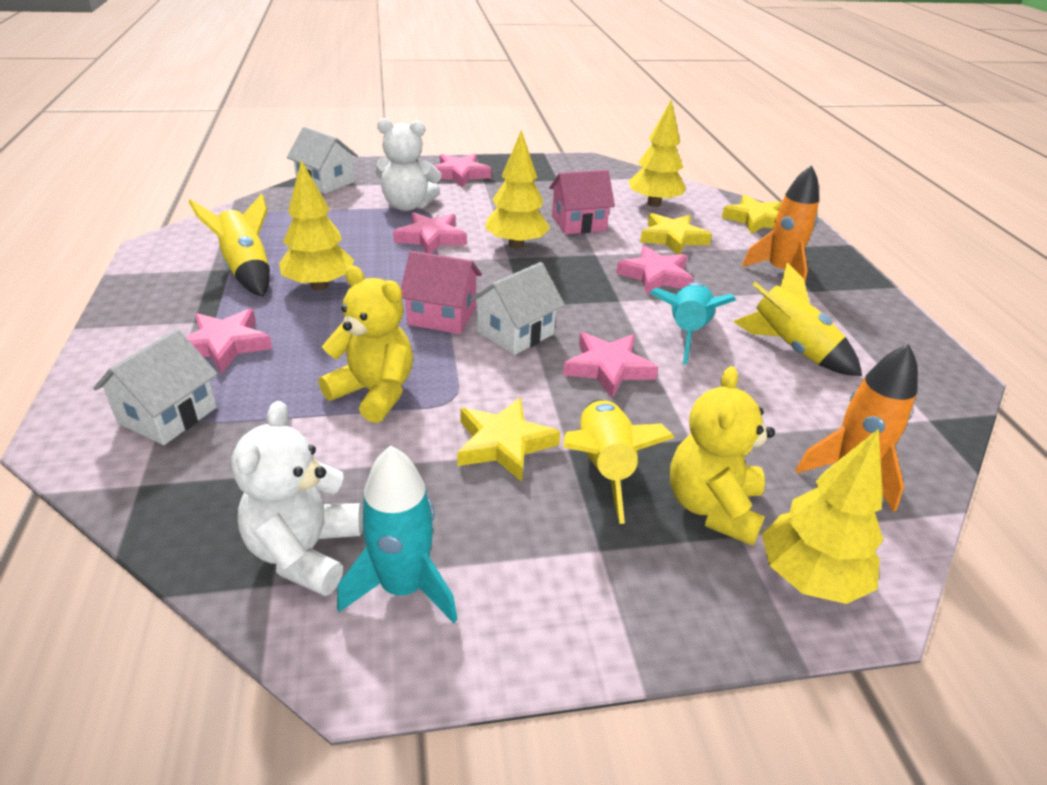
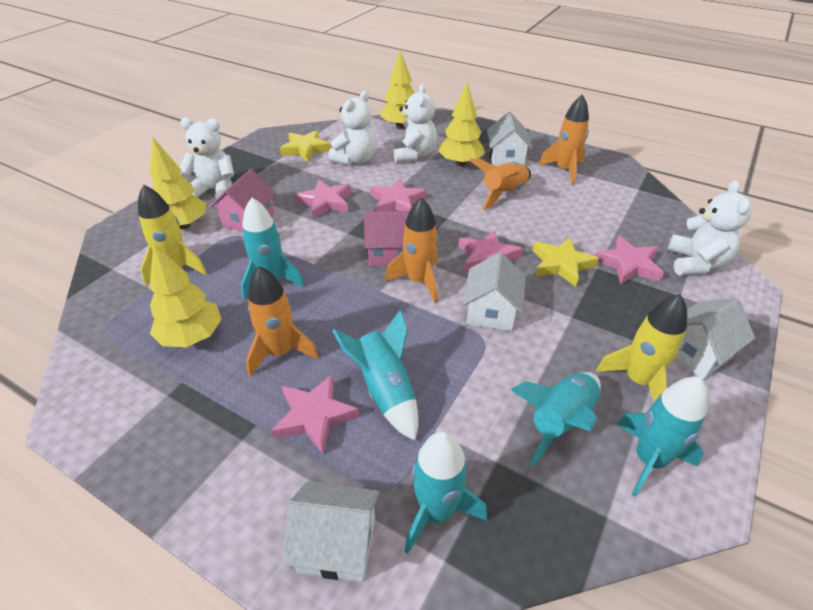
orange rocket: 2 -> 4
turquoise rocket: 2 -> 5
white house: 3 -> 4
white teddy bear: 2 -> 4
yellow rocket: 3 -> 2
yellow star: 3 -> 2
yellow teddy bear: 2 -> 0

